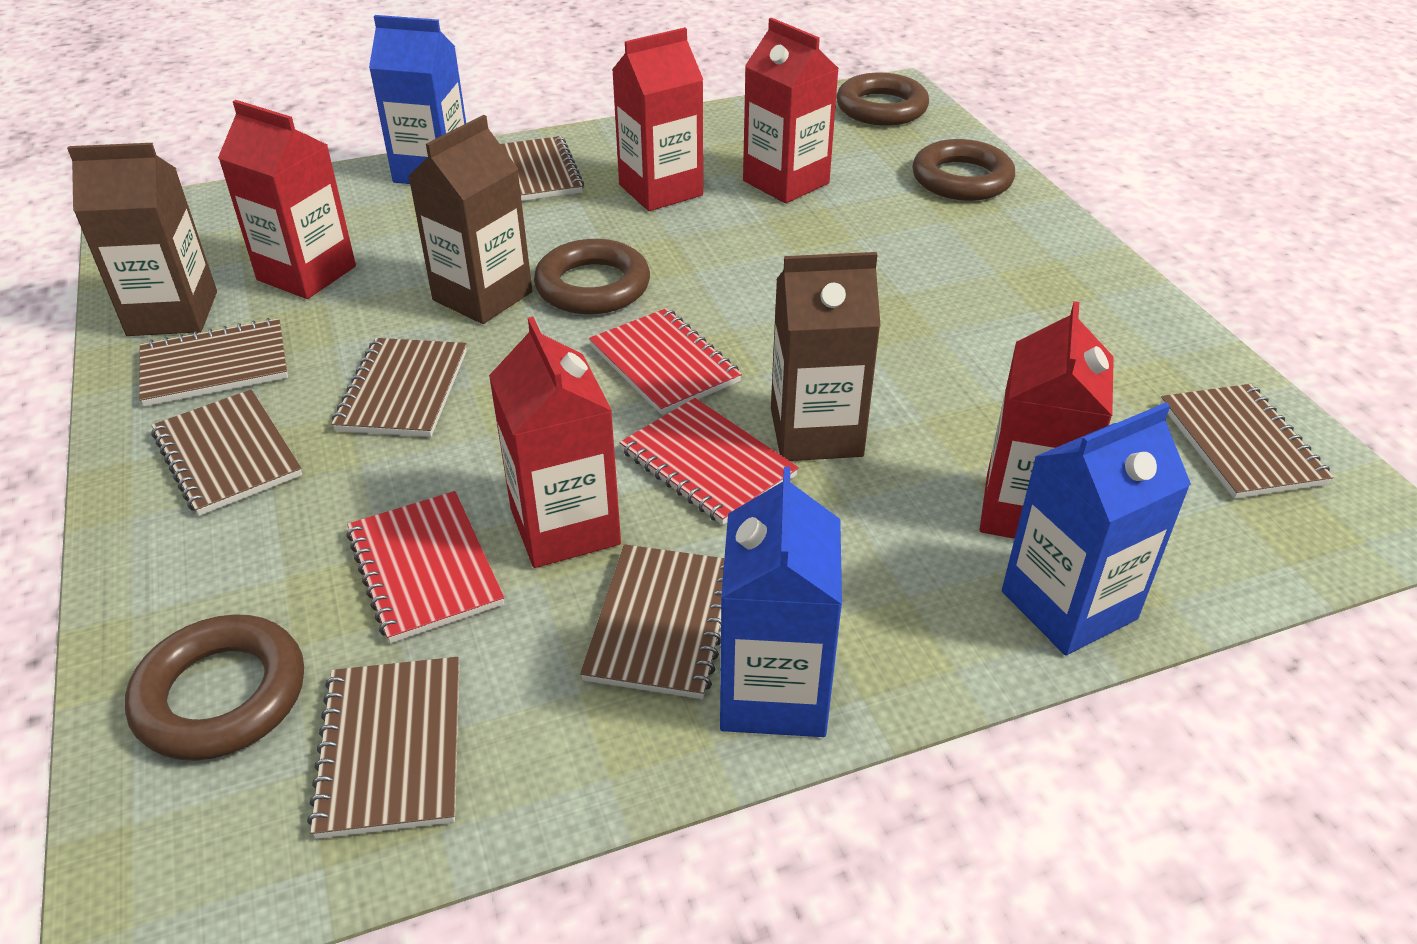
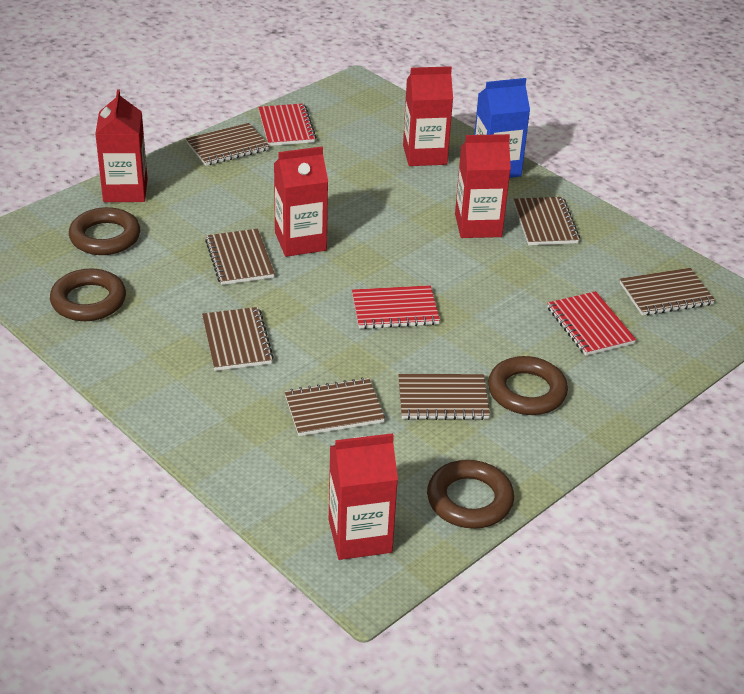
blue carton: 3 -> 1
brown carton: 3 -> 0

